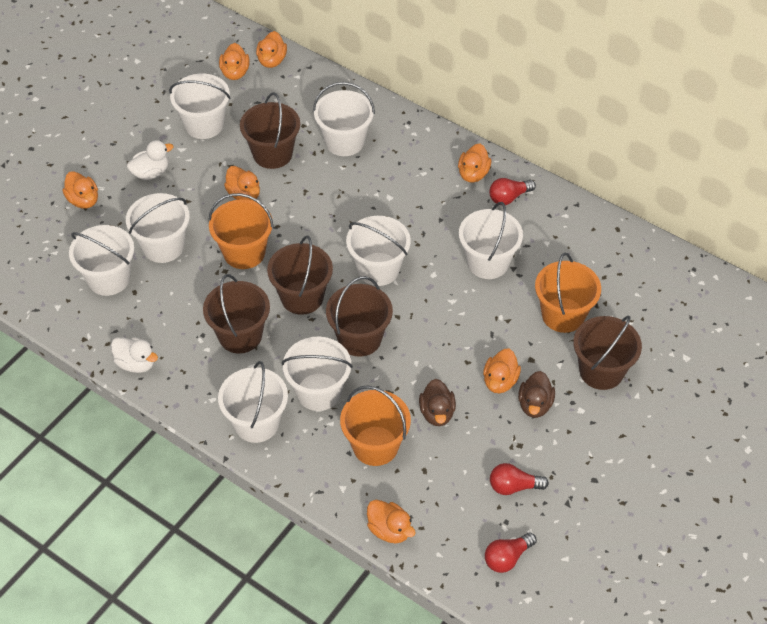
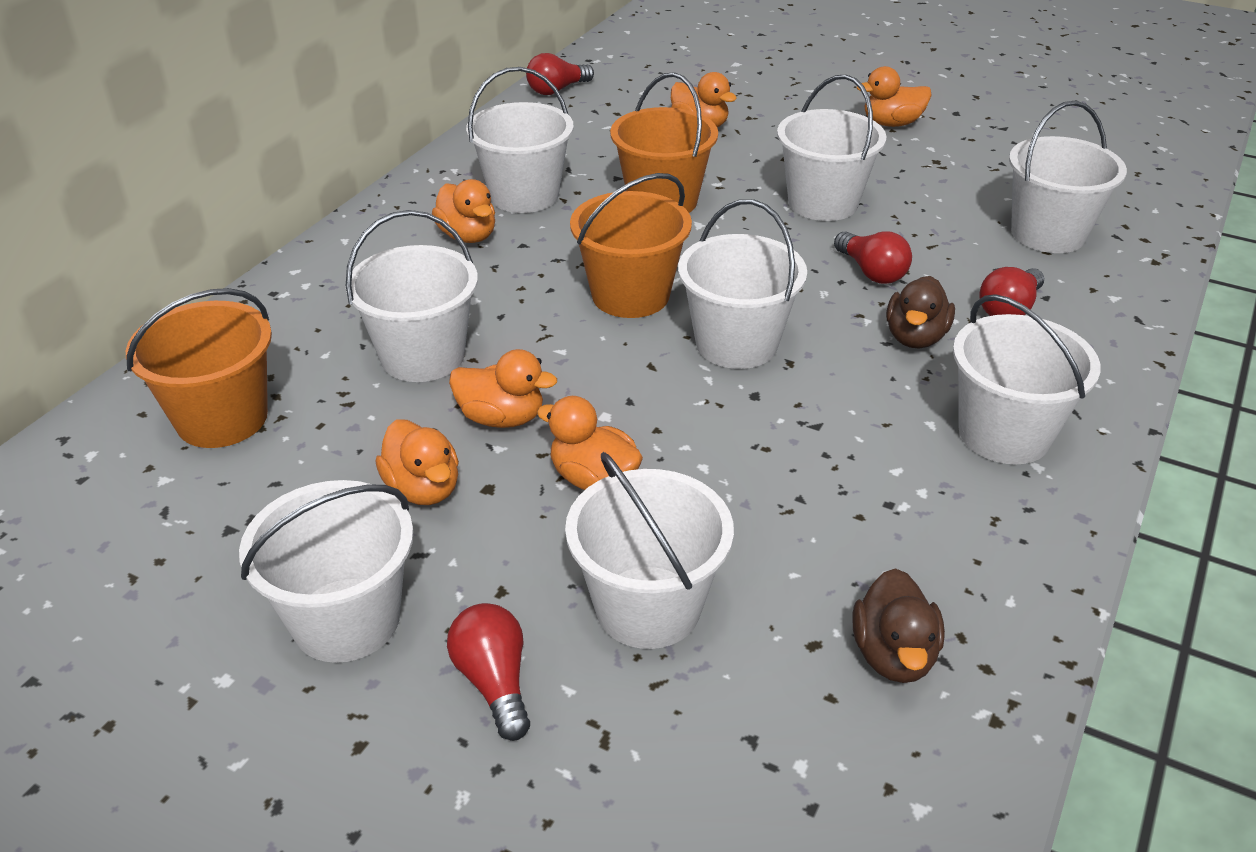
brown bucket: 5 -> 0
orange duck: 7 -> 6
red light bulb: 3 -> 4
white duck: 2 -> 0

